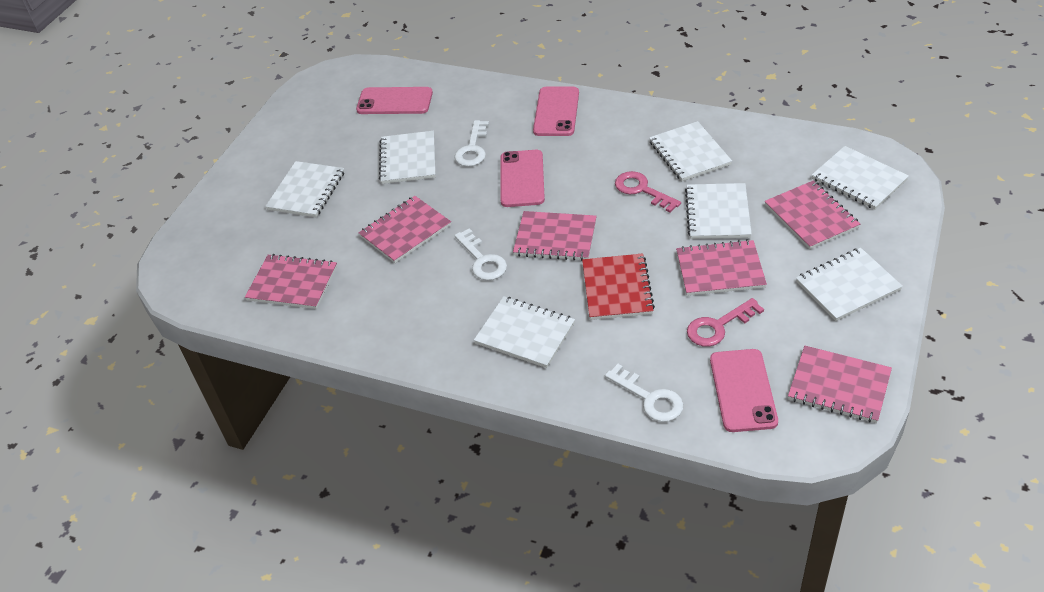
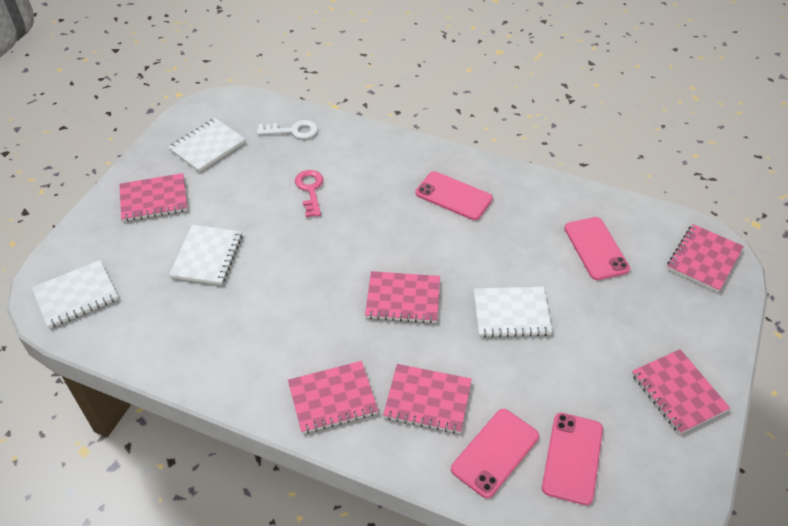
pink key: 2 -> 1
red notebook: 1 -> 0
white key: 3 -> 1
white notebook: 7 -> 4

